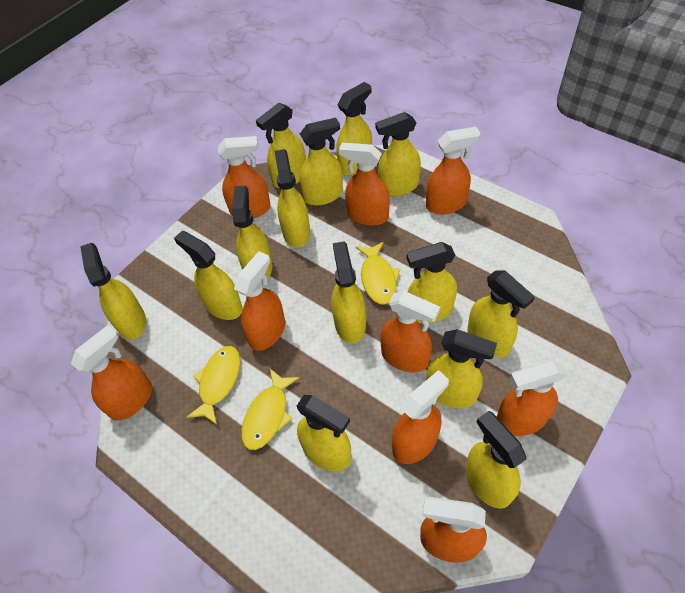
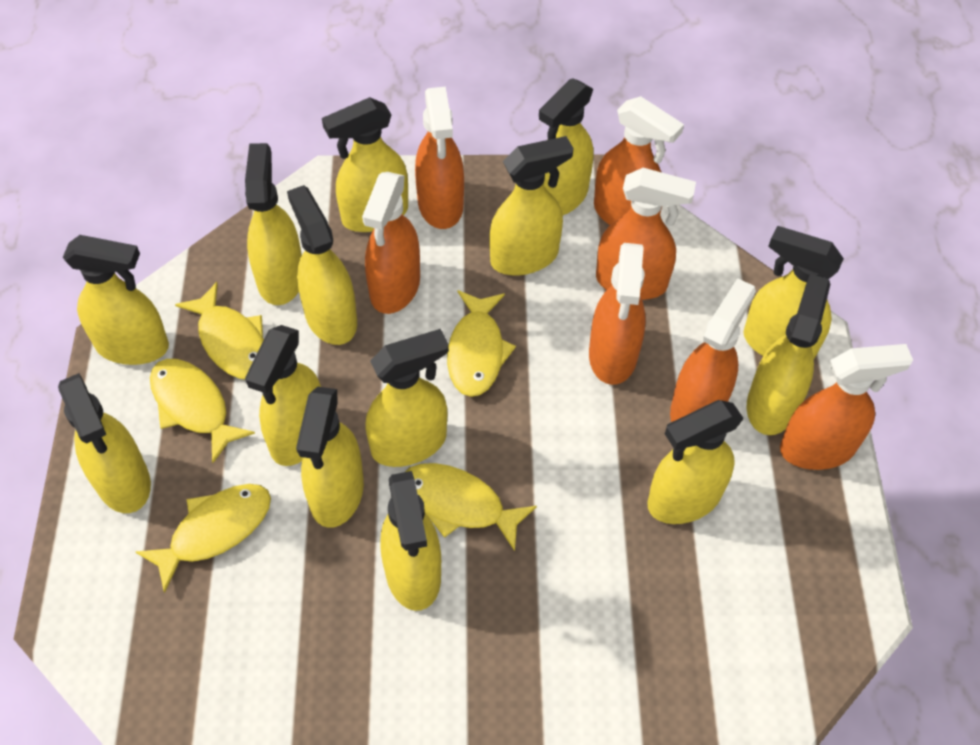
orange spray bottle: 9 -> 7
yellow fish: 3 -> 5

